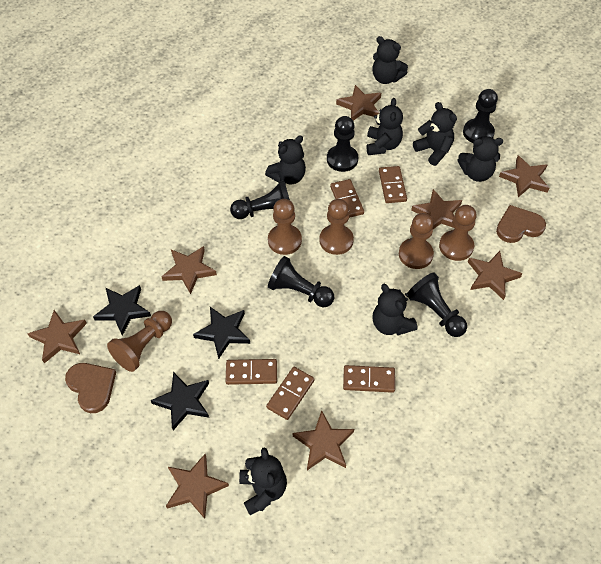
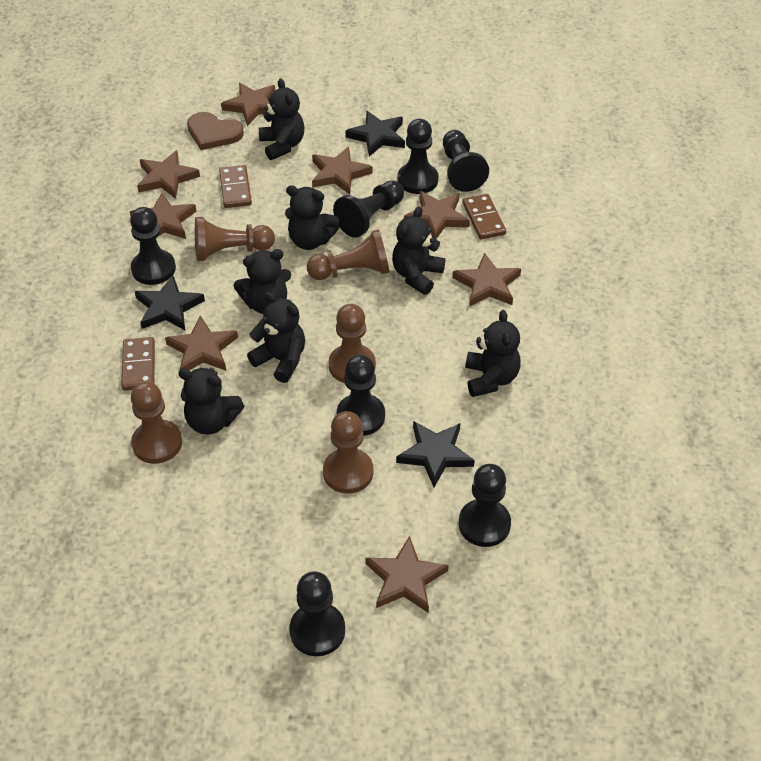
black pawn: 5 -> 7
brown domino: 5 -> 3
brown heart: 2 -> 1

